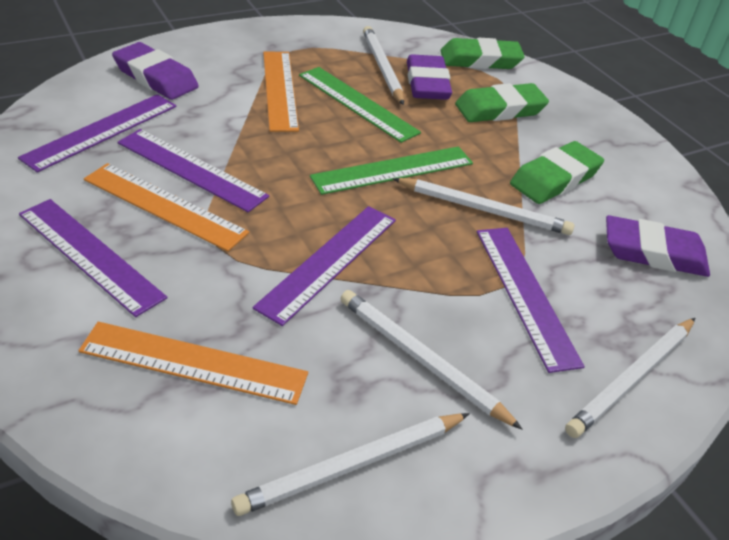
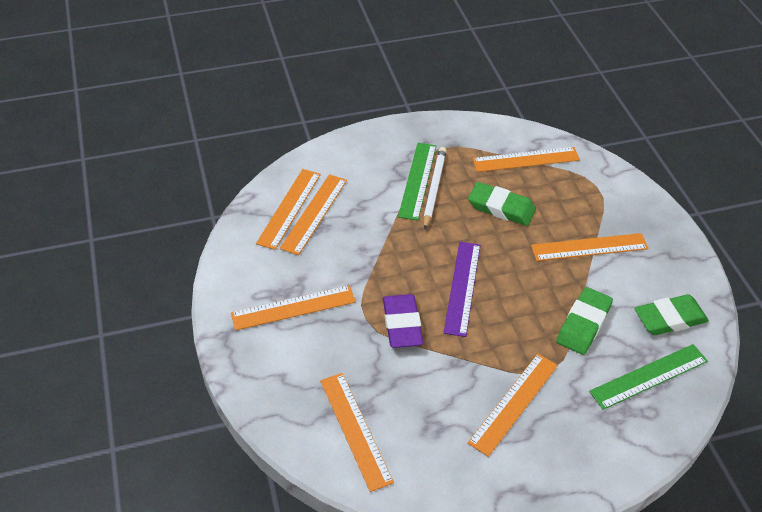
orange ruler: 3 -> 7
purple eraser: 3 -> 1
purple ruler: 5 -> 1
white pencil: 5 -> 1

